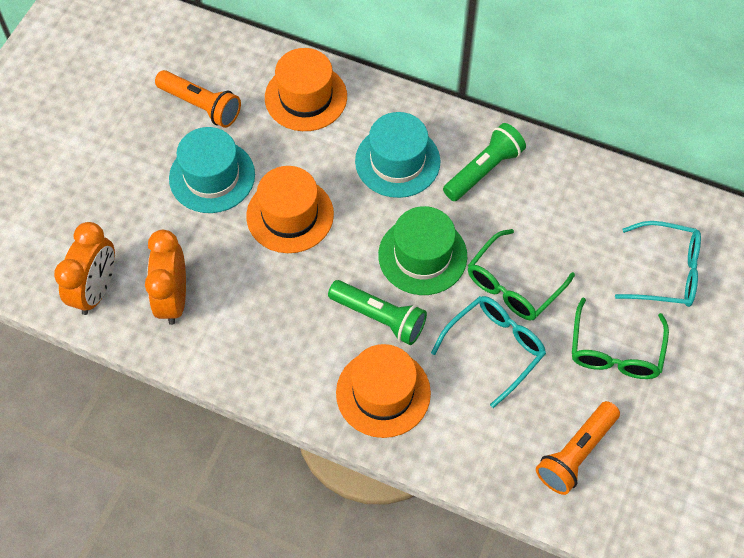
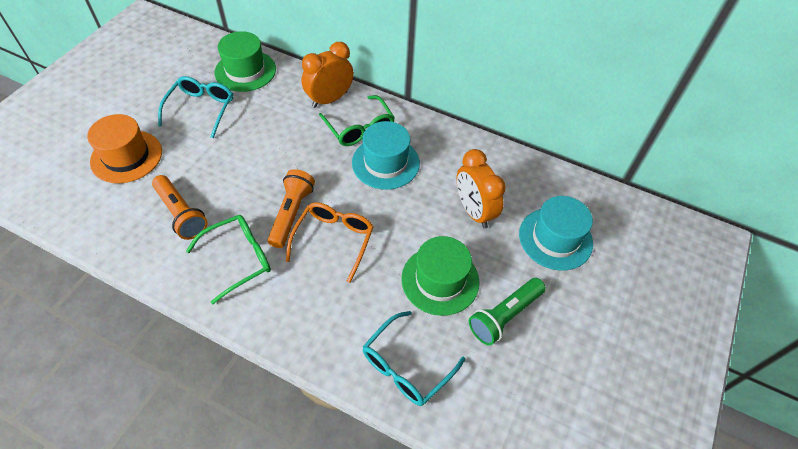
green flashlight: 2 -> 1
green hat: 1 -> 2
orange glasses: 0 -> 1
orange hat: 3 -> 1

